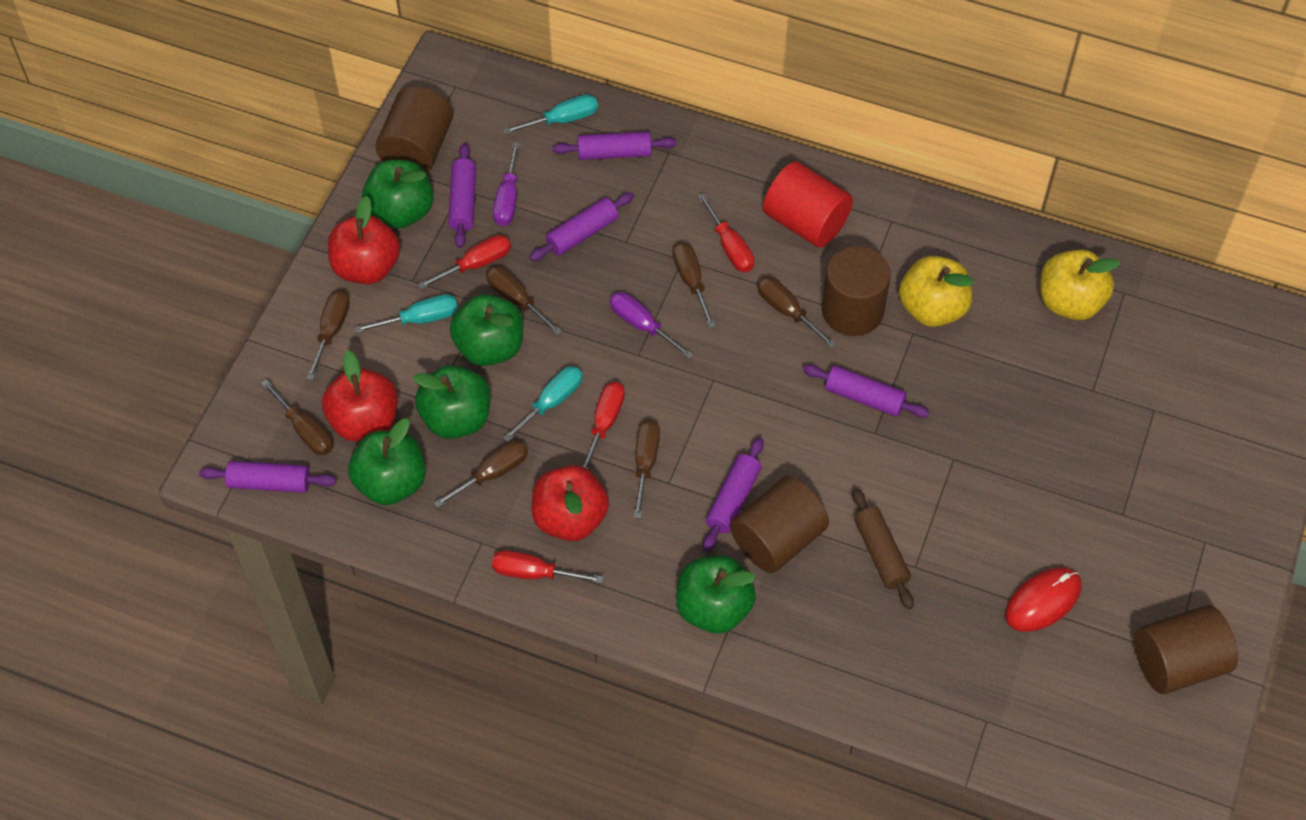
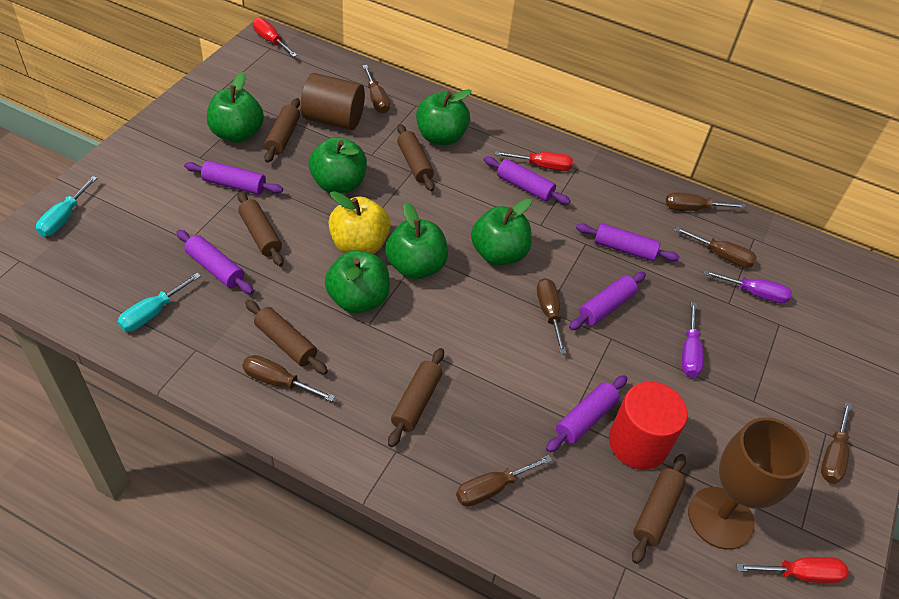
brown cylinder: 4 -> 1
brown goblet: 0 -> 1
brown rolling pin: 1 -> 6
green apple: 5 -> 6
red apple: 3 -> 0
red mouse: 1 -> 0
red screwdriver: 4 -> 3
turquoise screwdriver: 3 -> 2
yellow apple: 2 -> 1

